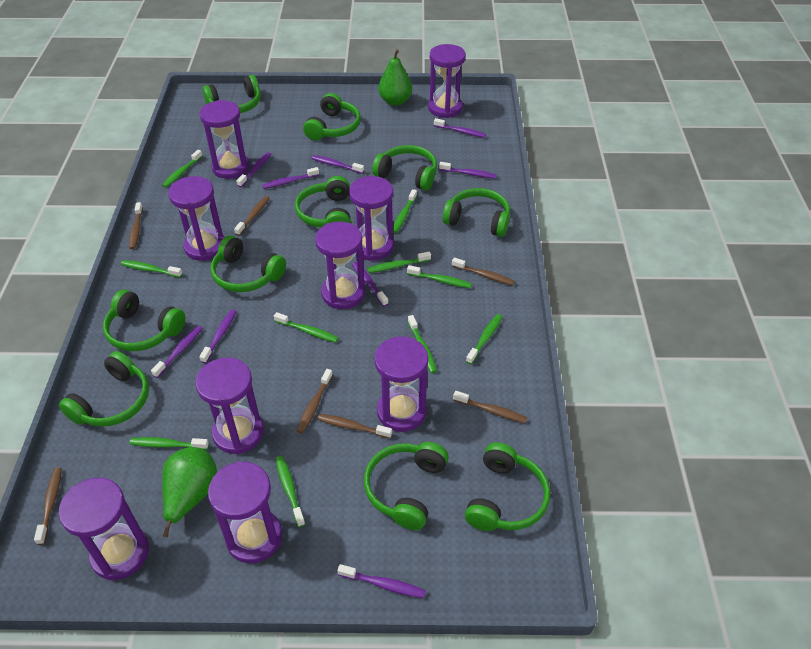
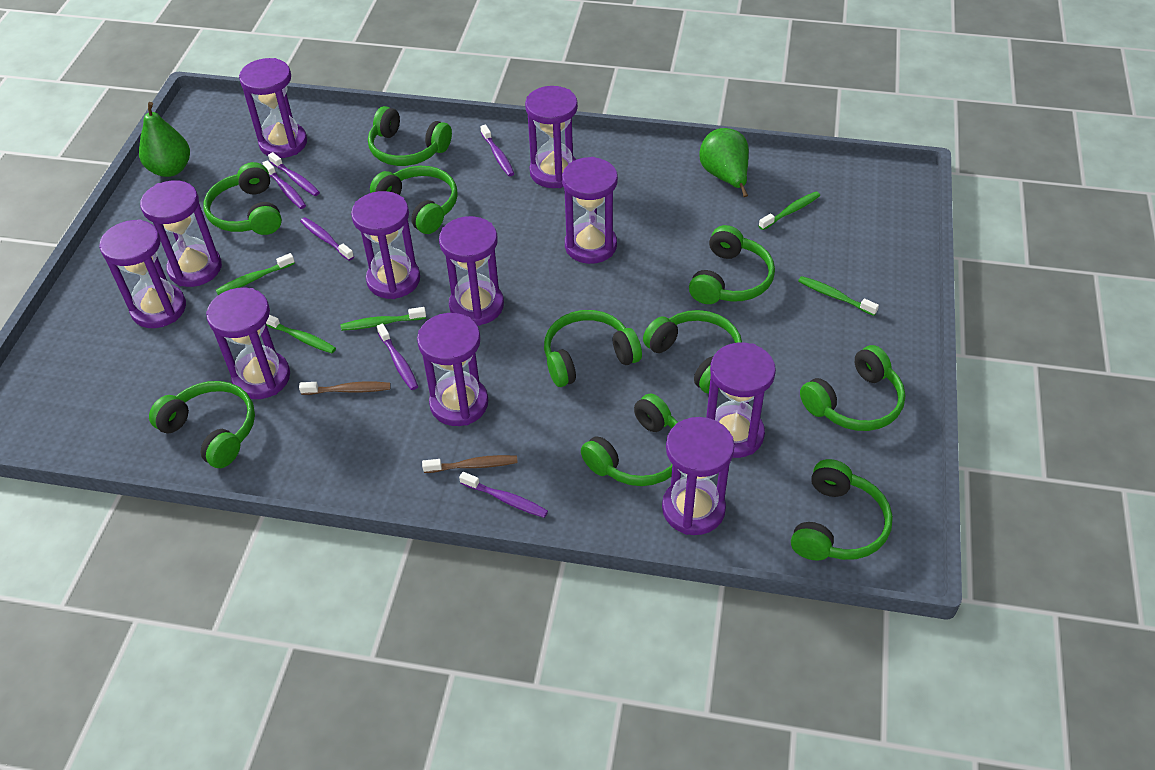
brown toothbrush: 7 -> 2
green toothbrush: 10 -> 5
purple hourglass: 9 -> 11
purple toothbrush: 9 -> 6

